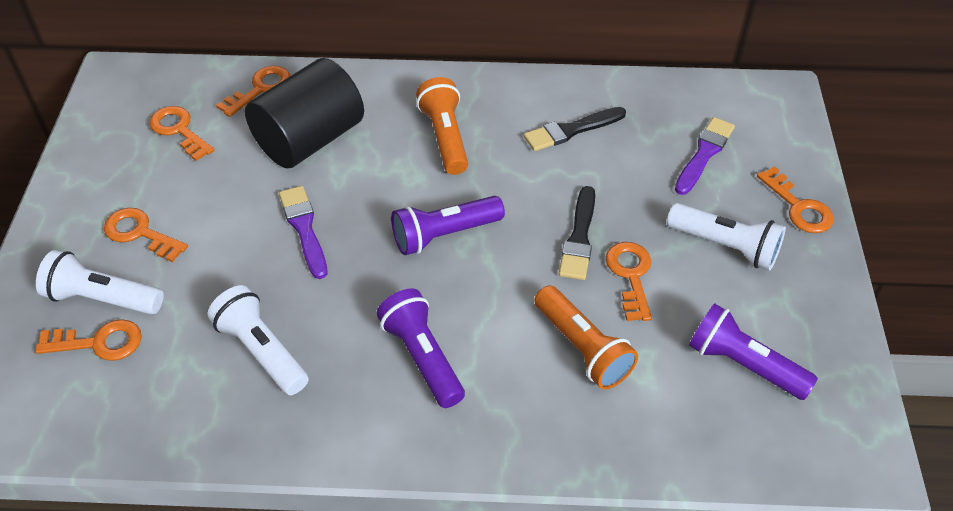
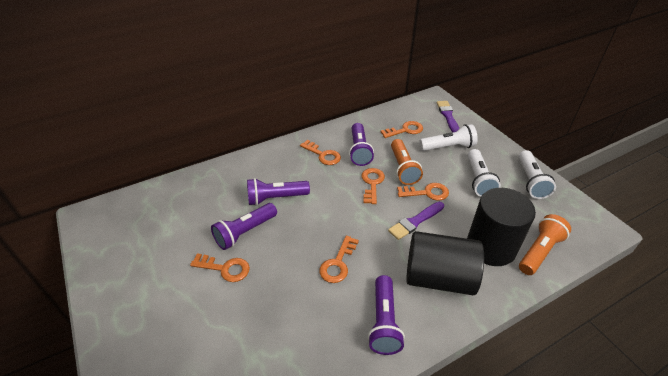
black brush: 2 -> 0
black cylinder: 1 -> 2
purple flashlight: 3 -> 4

